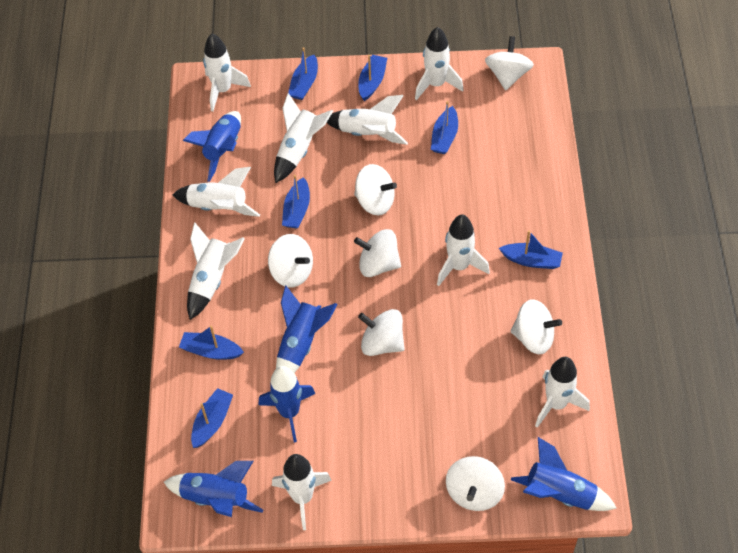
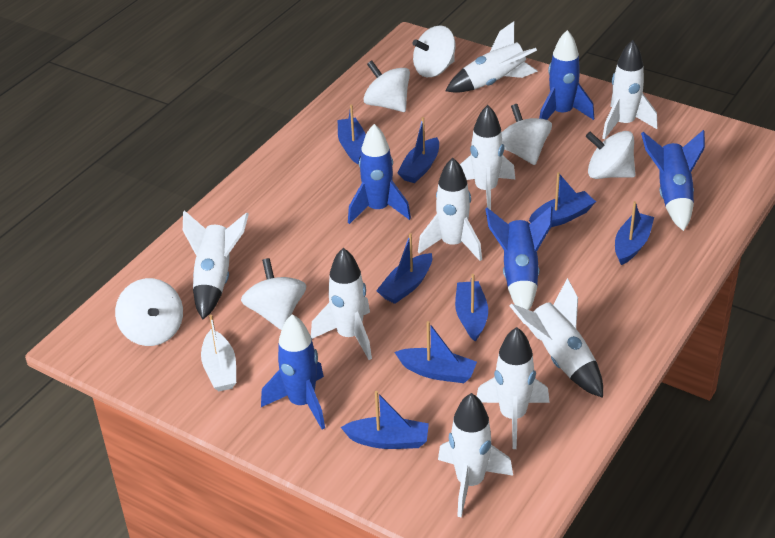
blue boat: 7 -> 8
white boat: 0 -> 1
white spinning top: 7 -> 6

